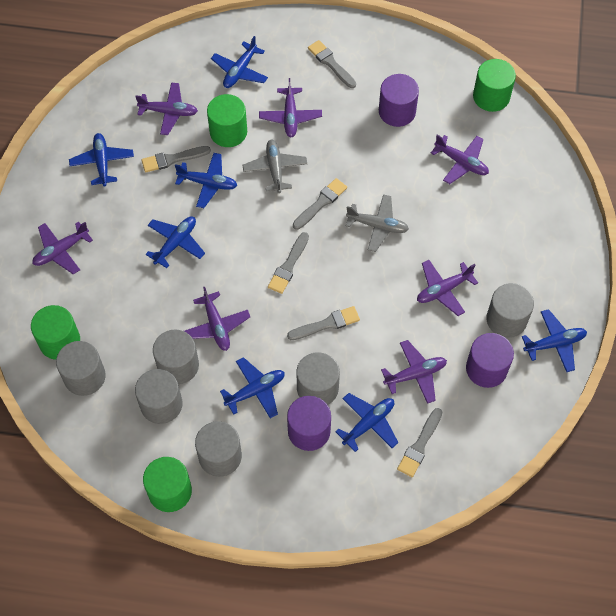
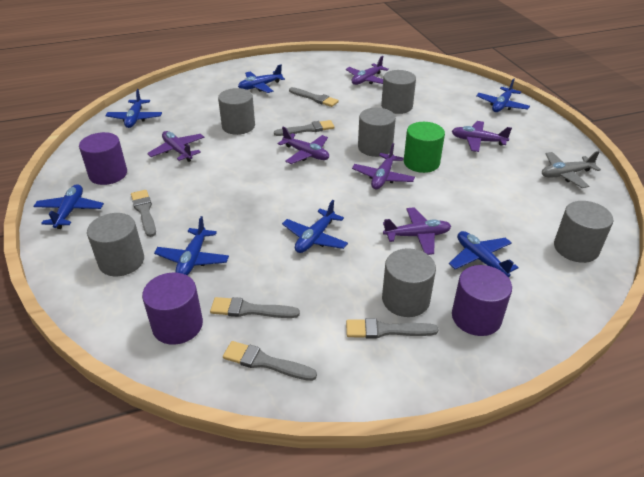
green cylinder: 4 -> 1
grey plane: 2 -> 1
purple plane: 7 -> 6

